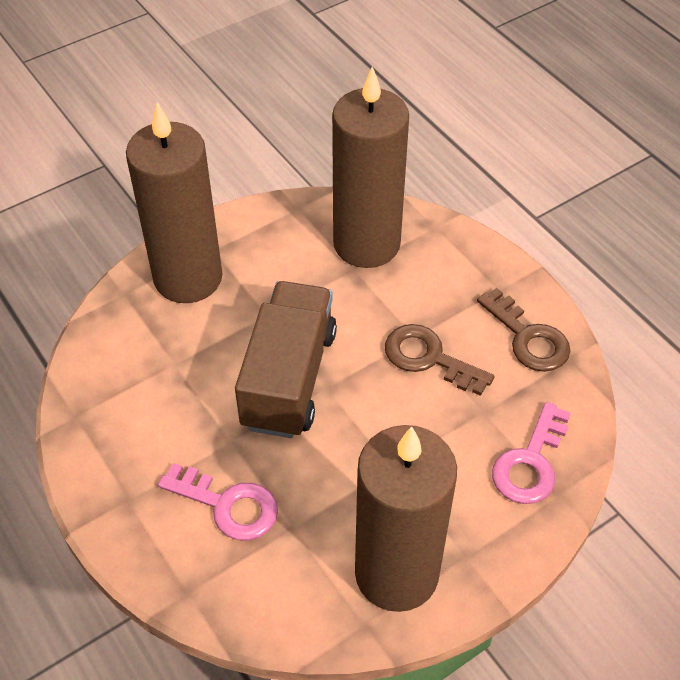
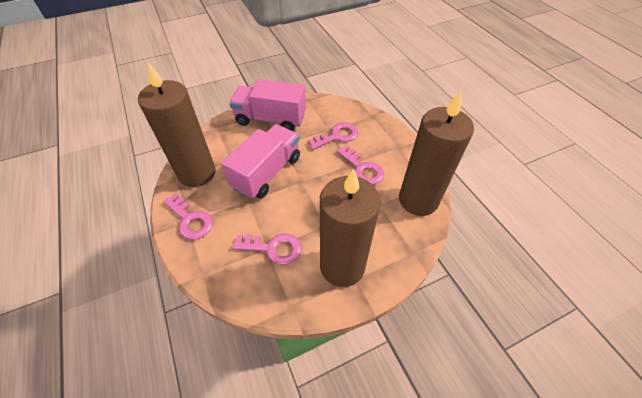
brown key: 2 -> 0
brown truck: 1 -> 0
pink key: 2 -> 4
pink truck: 0 -> 2

